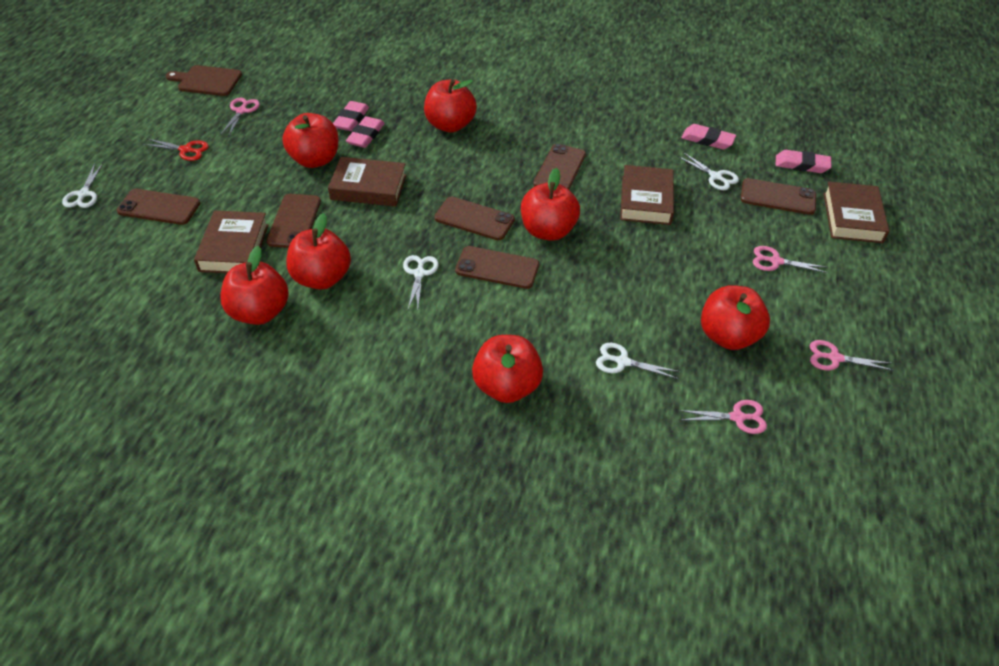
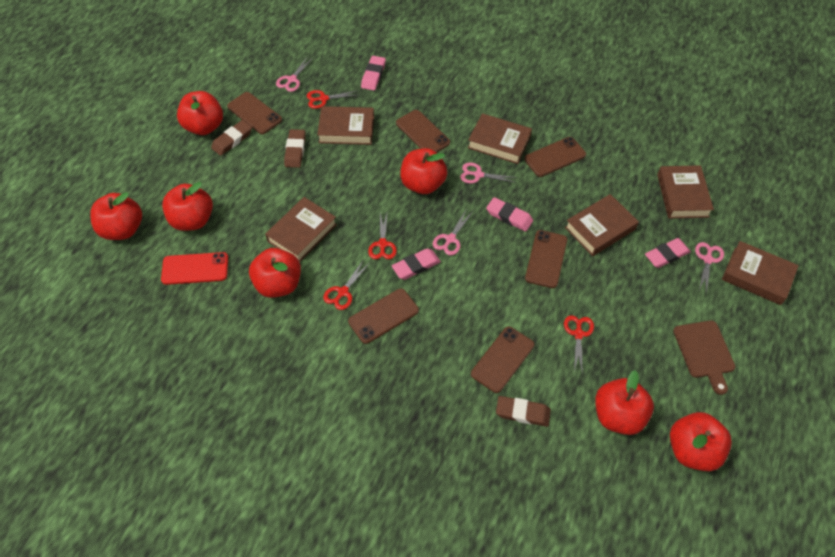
brown book: 4 -> 6
brown eraser: 0 -> 3
red phone: 0 -> 1
red scissors: 1 -> 4
white scissors: 4 -> 0

